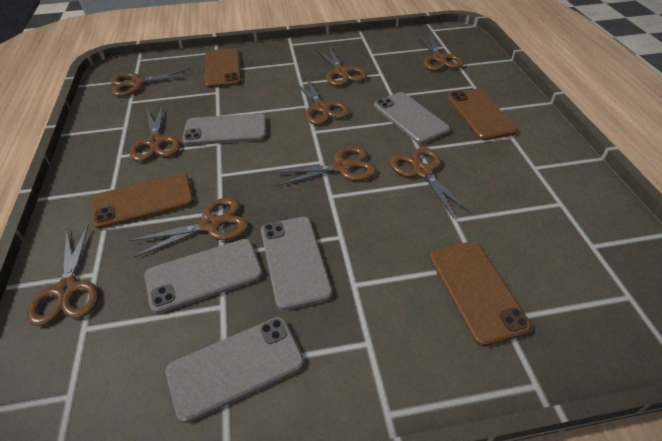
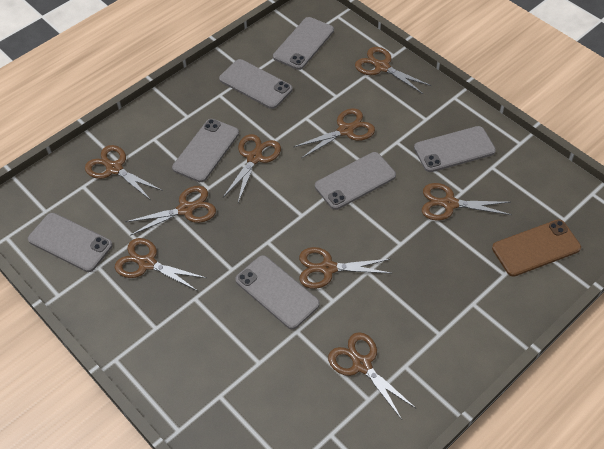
brown phone: 4 -> 1
grey phone: 5 -> 7

